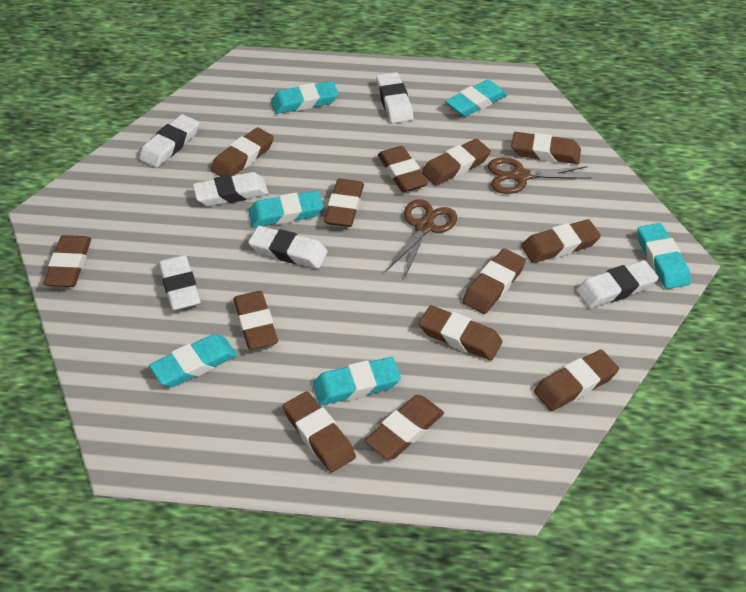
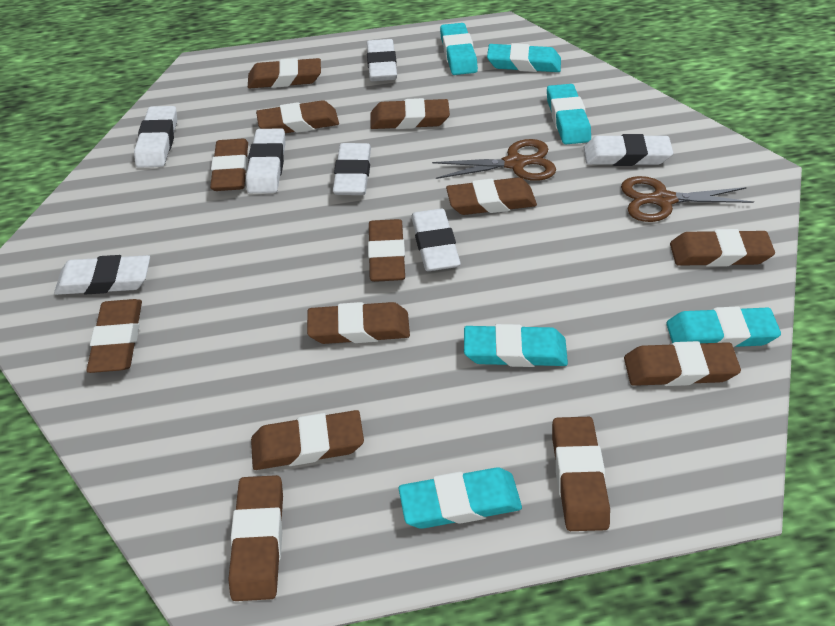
white eraser: 6 -> 7

